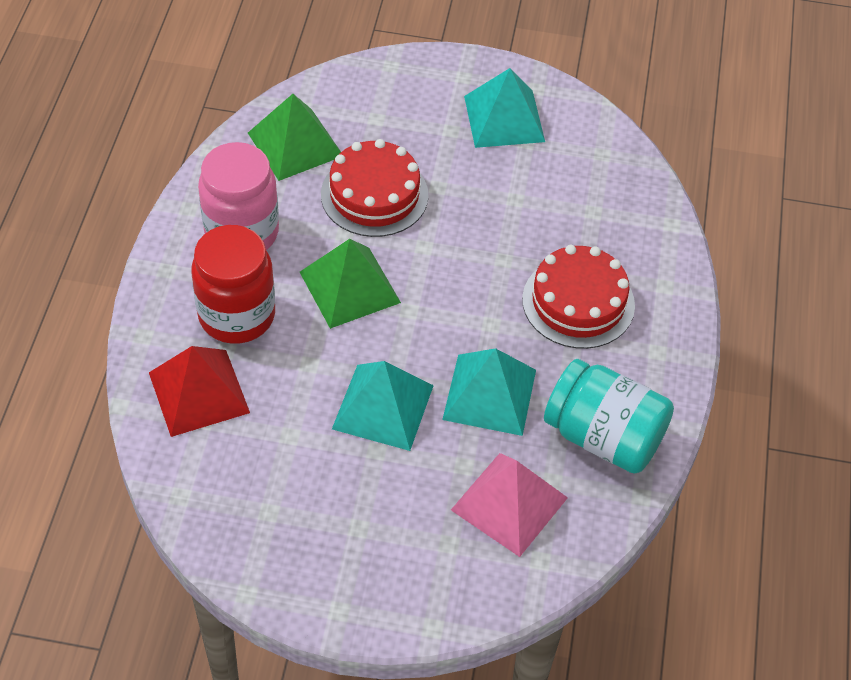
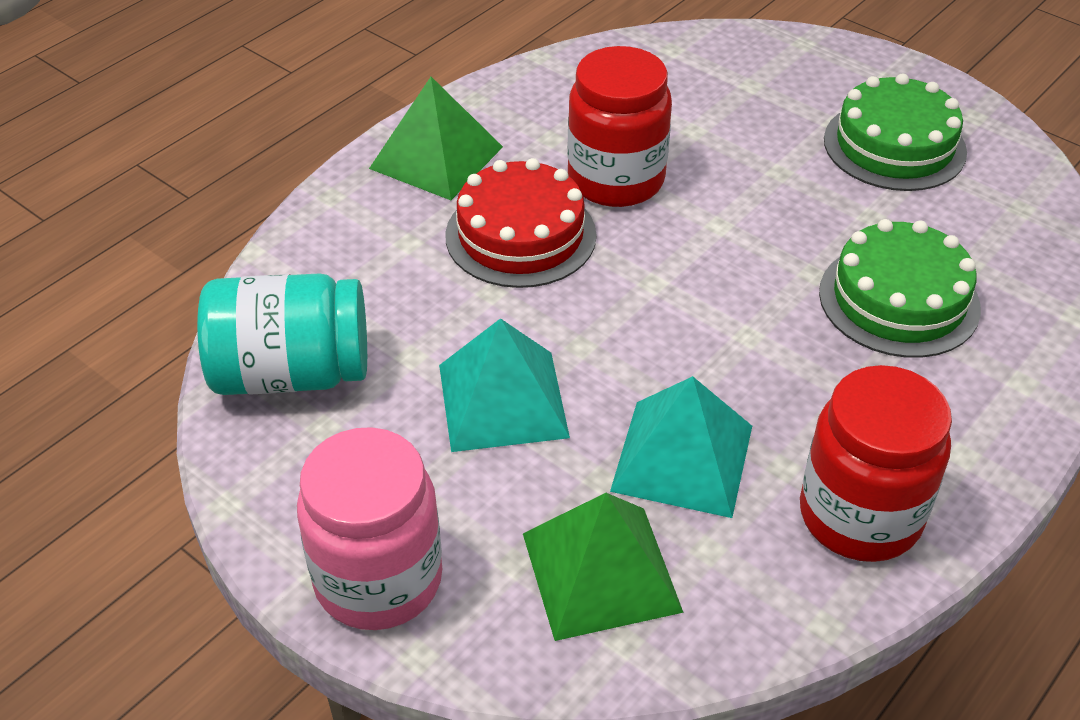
green cake: 0 -> 2
pink pyramid: 1 -> 0
red cake: 2 -> 1
red jar: 1 -> 2
red pyramid: 1 -> 0
turquoise pyramid: 3 -> 2

